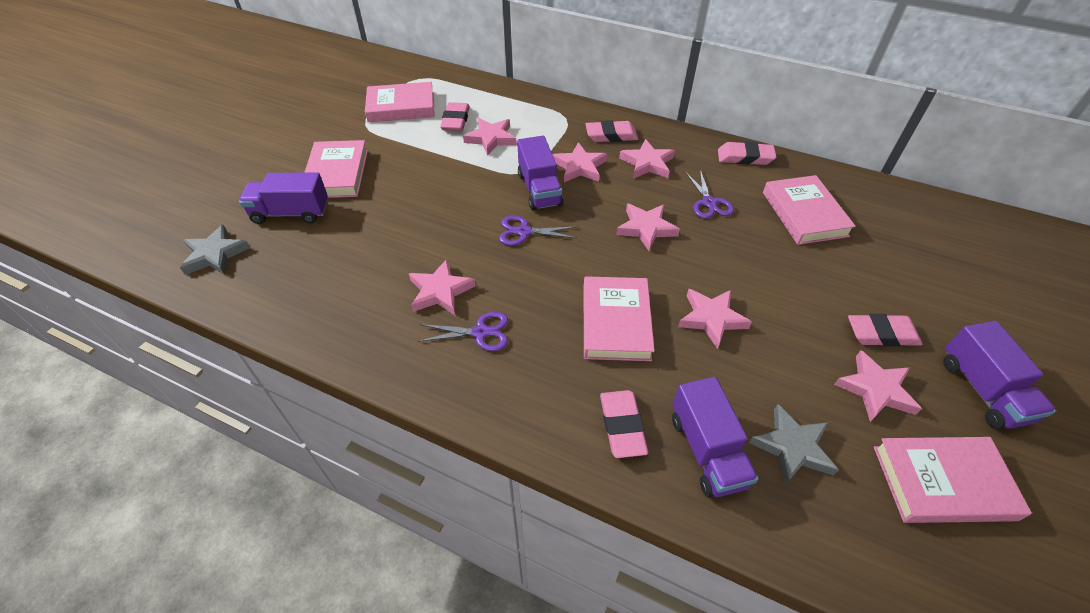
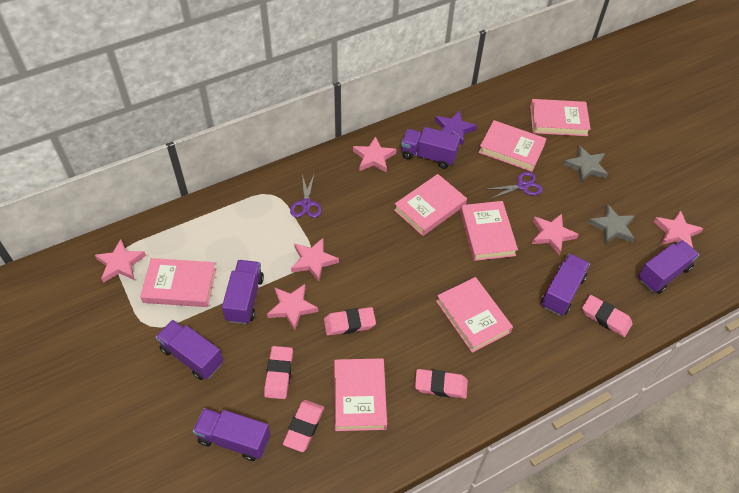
pink book: 5 -> 7
pink star: 7 -> 6
purple scissors: 3 -> 2
purple star: 0 -> 1
purple truck: 4 -> 6

